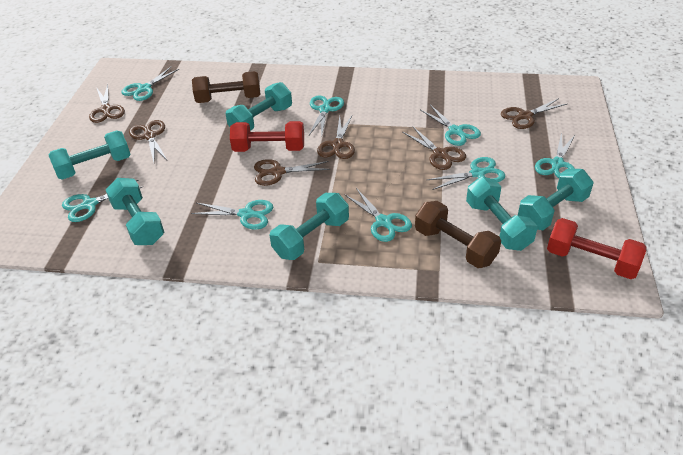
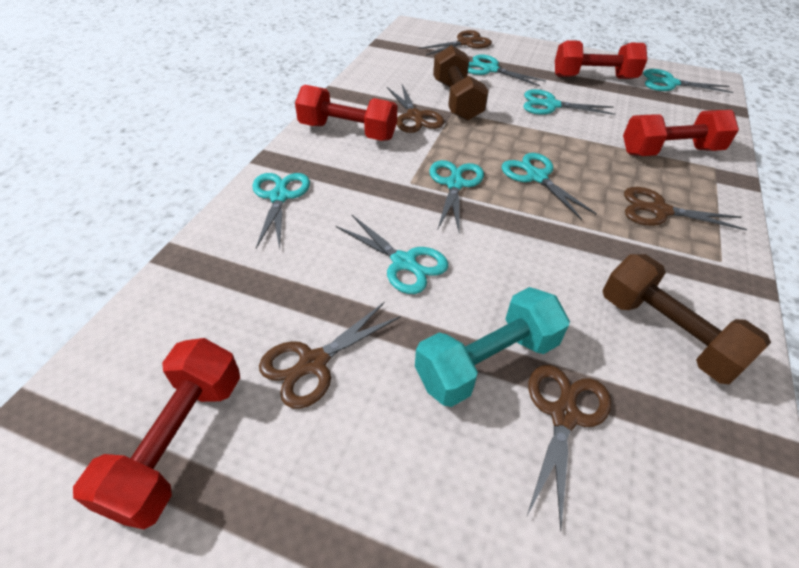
brown scissors: 6 -> 5
red dumbbell: 2 -> 4
turquoise dumbbell: 6 -> 1
turquoise scissors: 8 -> 7

